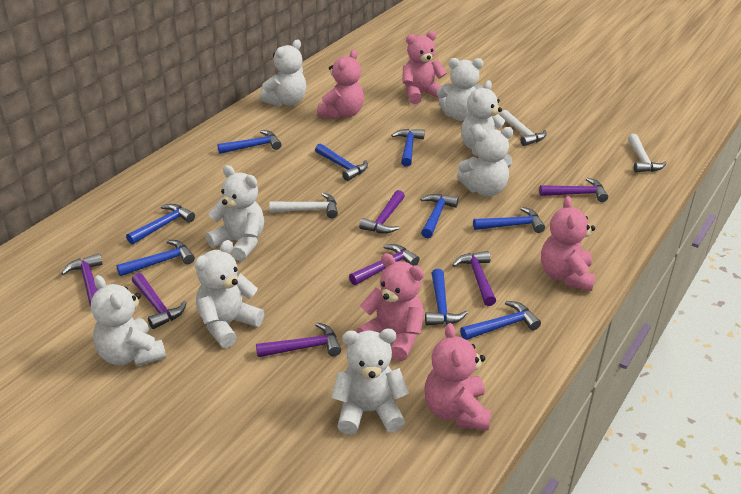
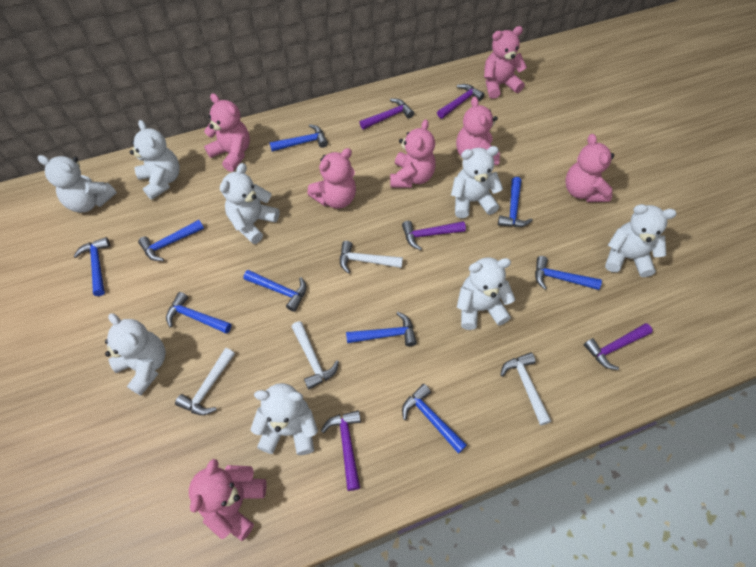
pink teddy bear: 5 -> 7
purple hammer: 7 -> 5
white hammer: 3 -> 4

